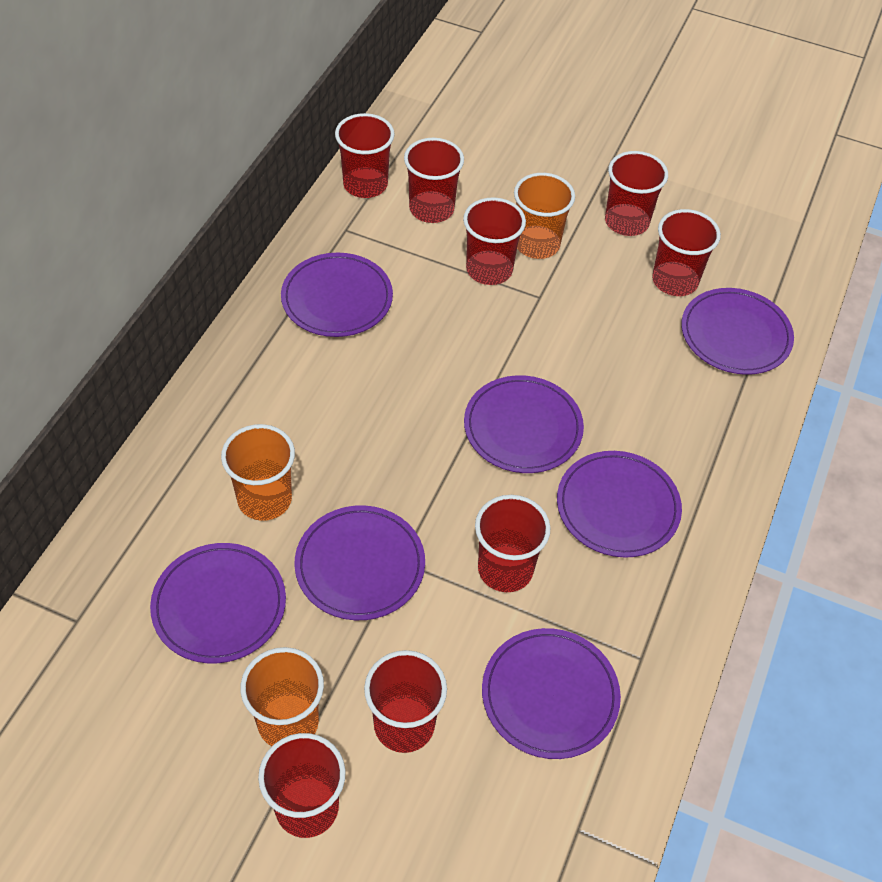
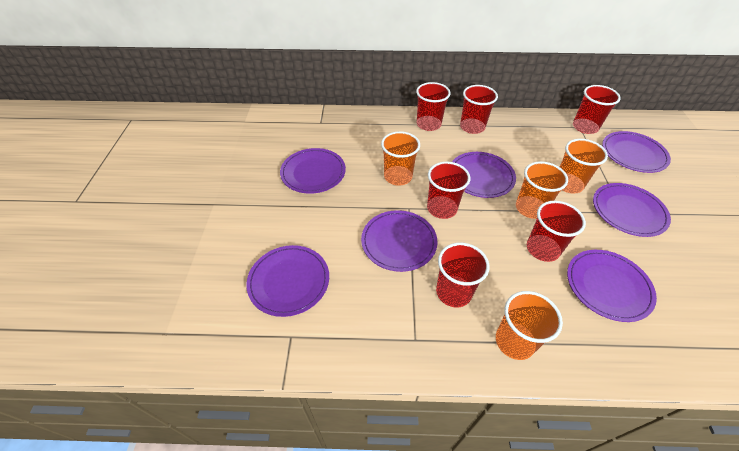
orange cup: 3 -> 4
red cup: 8 -> 6

